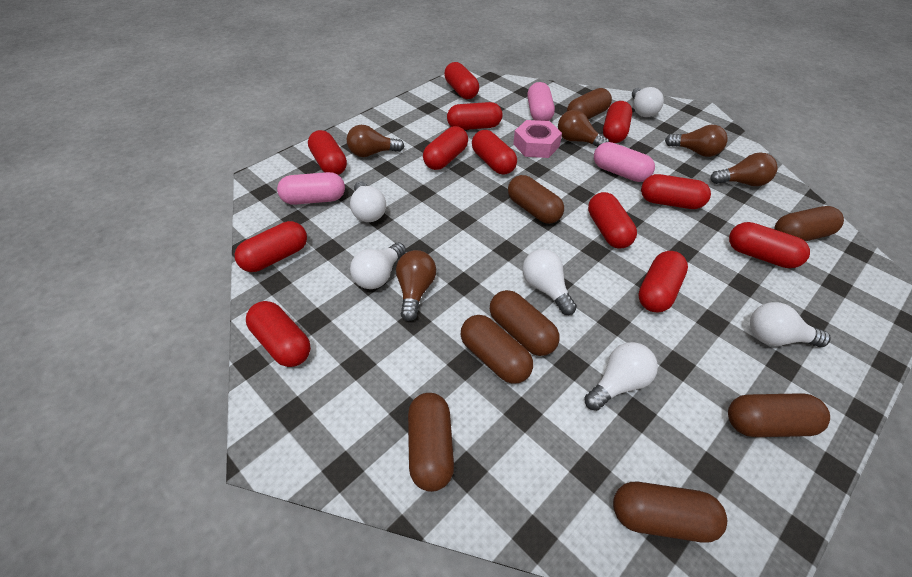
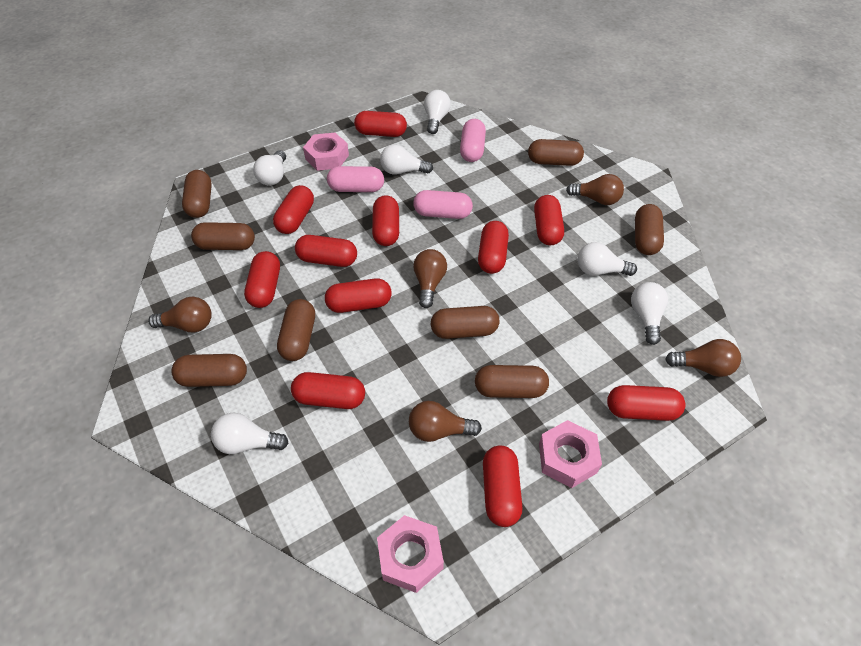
pink nut: 1 -> 3
red capsule: 12 -> 11

